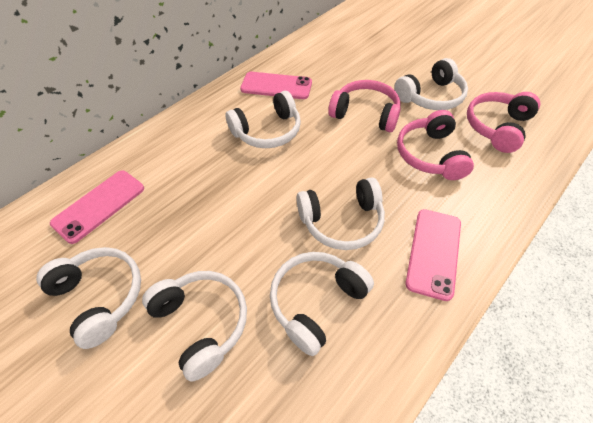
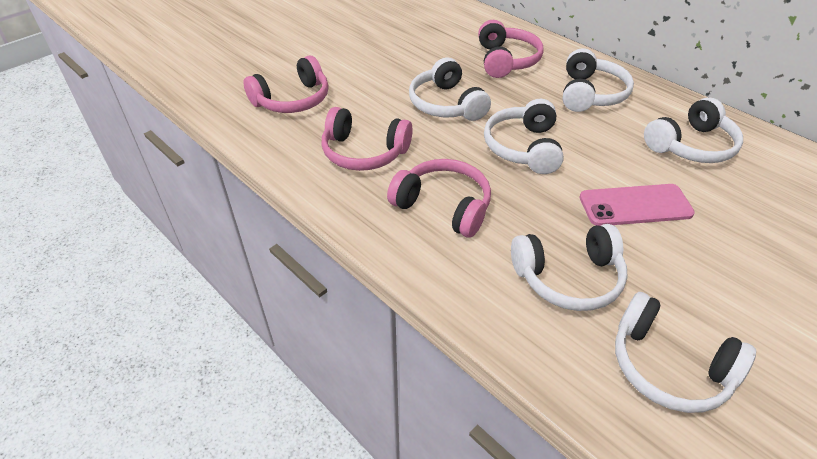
pink headphones: 3 -> 4
pink phone: 3 -> 1

